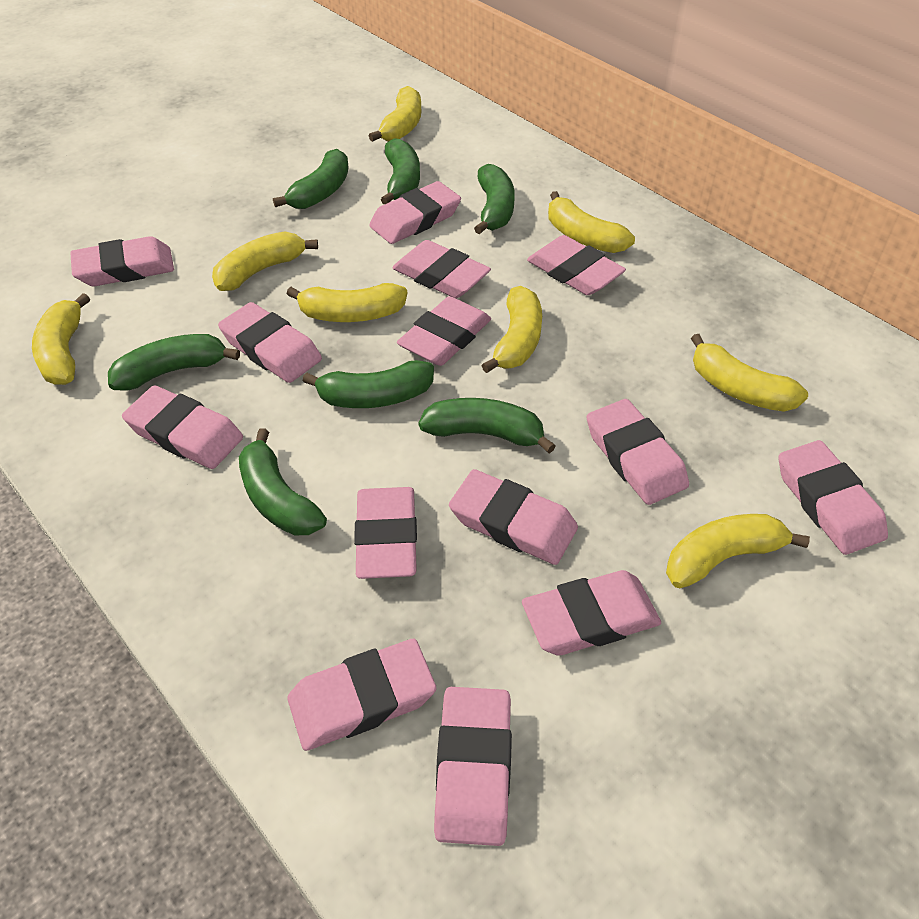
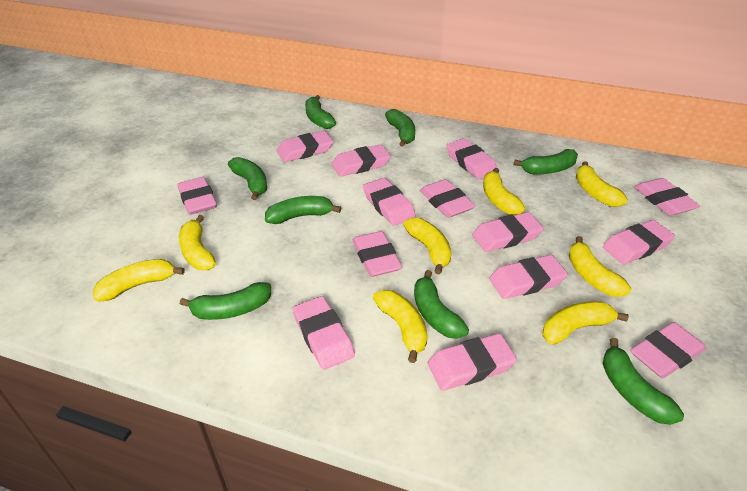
green banana: 7 -> 8

